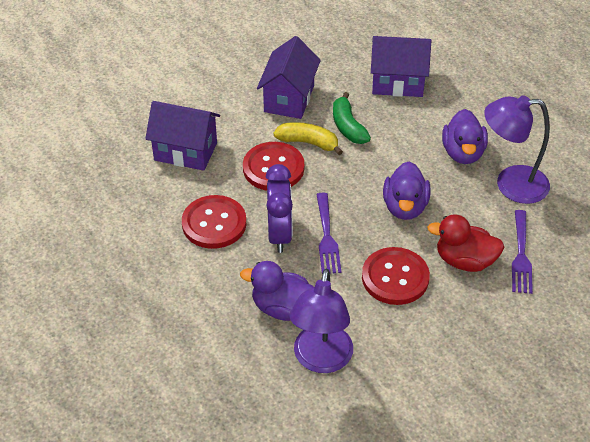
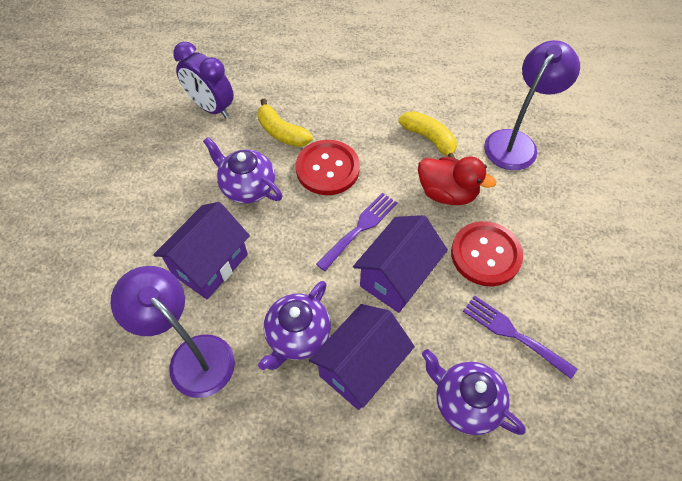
green banana: 1 -> 0
purple duck: 3 -> 0
purple teapot: 0 -> 3
red button: 3 -> 2
yellow banana: 1 -> 2

